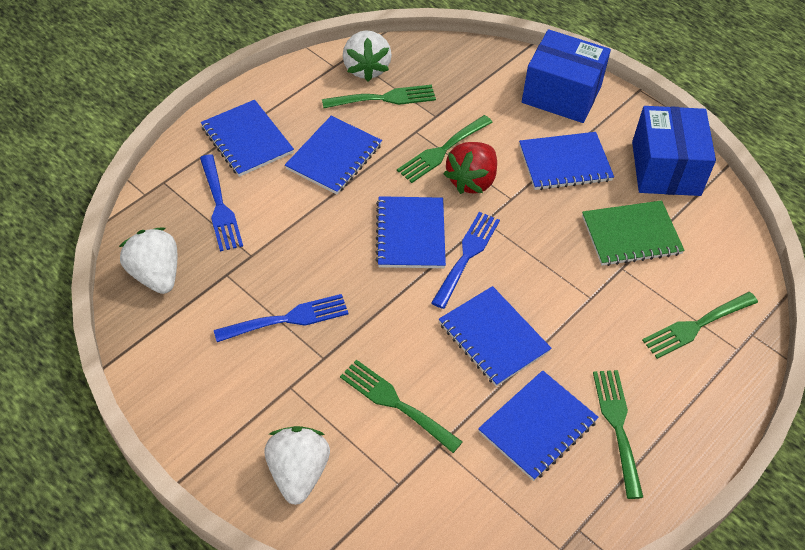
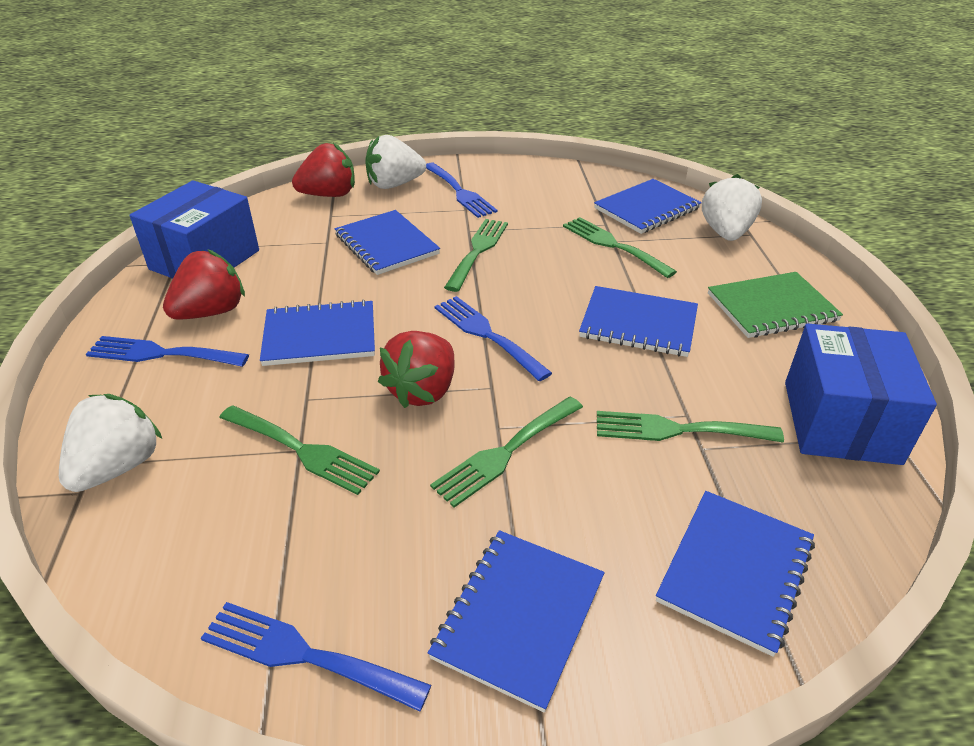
blue fork: 3 -> 4
red strawberry: 1 -> 3

